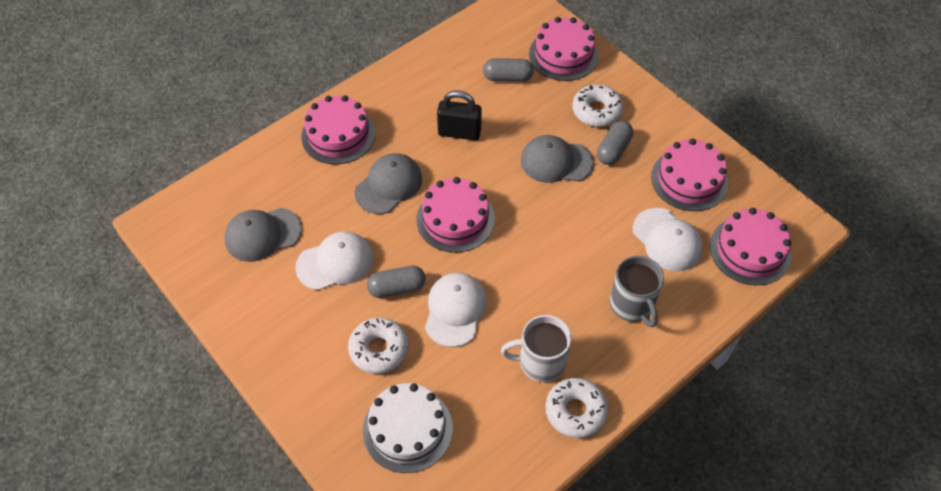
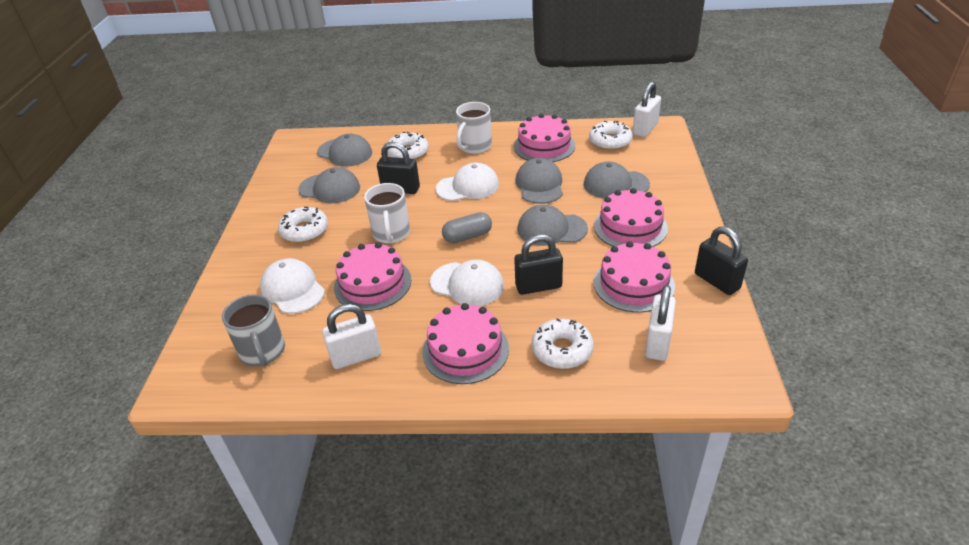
black padlock: 1 -> 3
grey cap: 3 -> 5
grey capsule: 3 -> 1
white cake: 1 -> 0
white donut: 3 -> 4
white mug: 1 -> 2
white padlock: 0 -> 3

